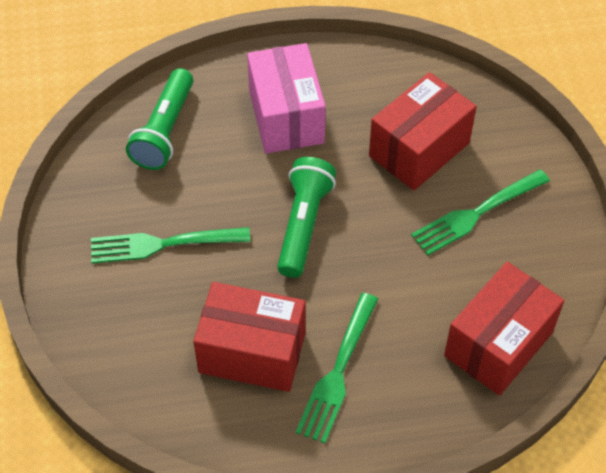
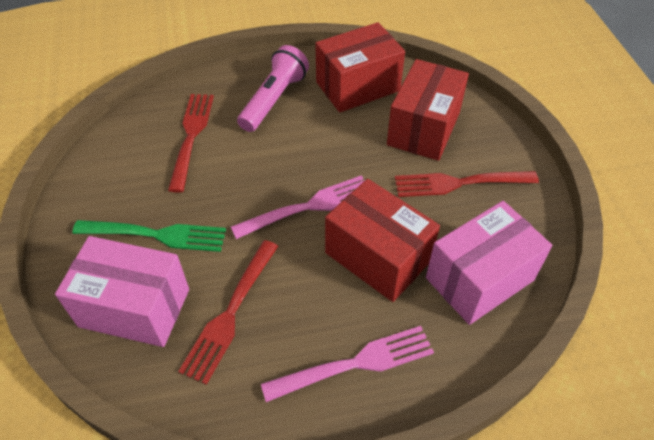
green flashlight: 2 -> 0
green fork: 3 -> 1
pink box: 1 -> 2
pink flashlight: 0 -> 1
pink fork: 0 -> 2
red fork: 0 -> 3

